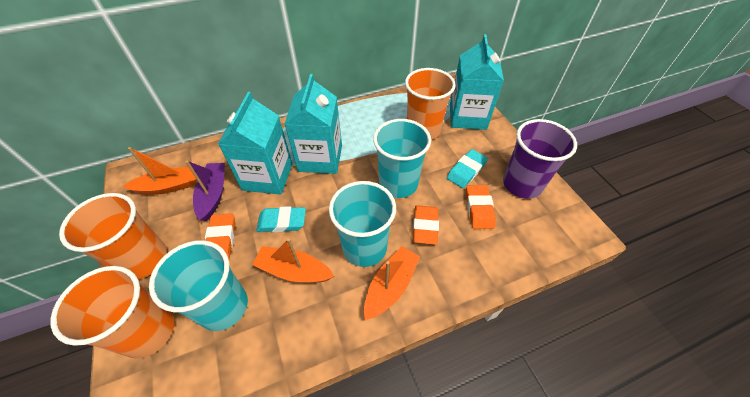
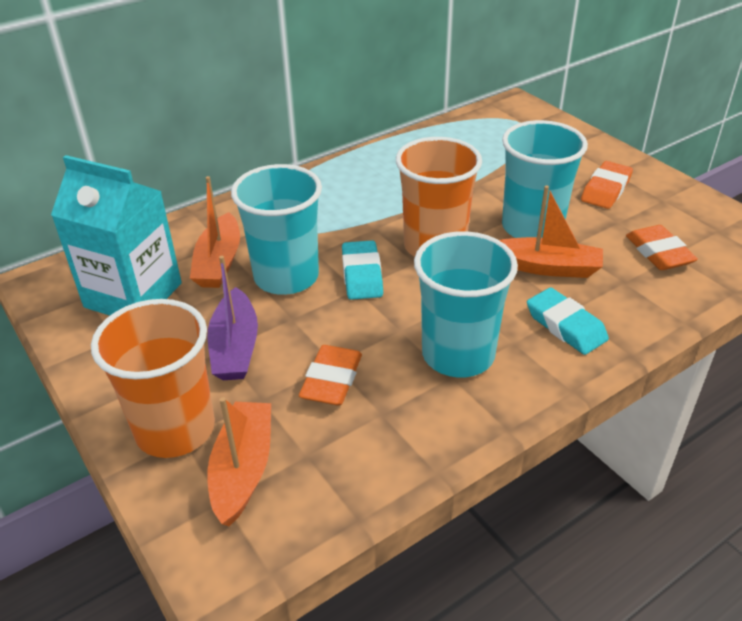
orange cup: 3 -> 2
purple cup: 1 -> 0
turquoise carton: 3 -> 1

